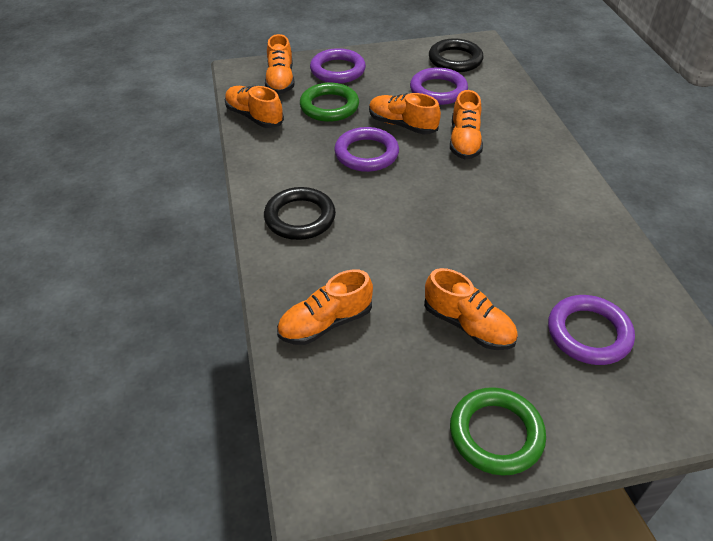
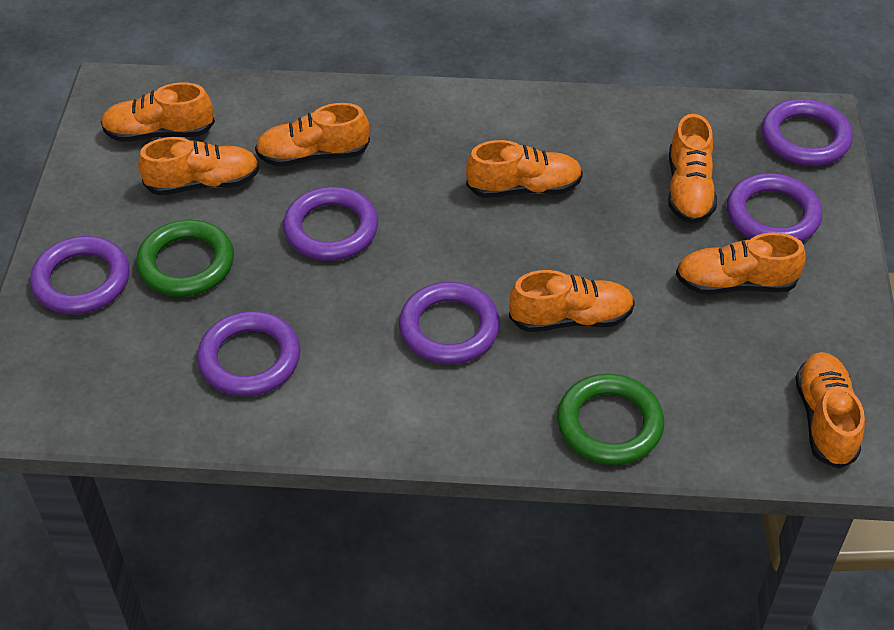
black ring: 2 -> 0
orange shoe: 6 -> 8
purple ring: 4 -> 6

